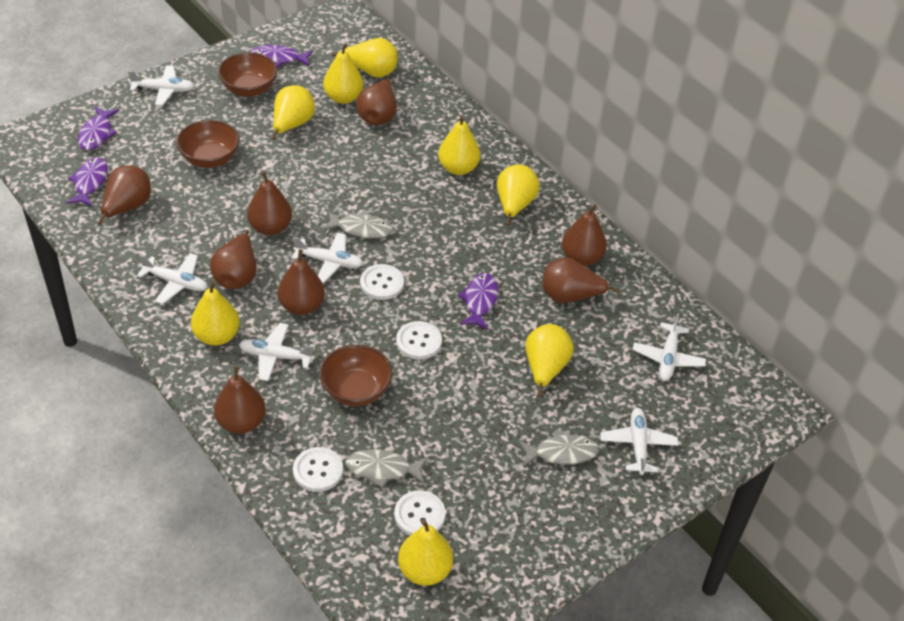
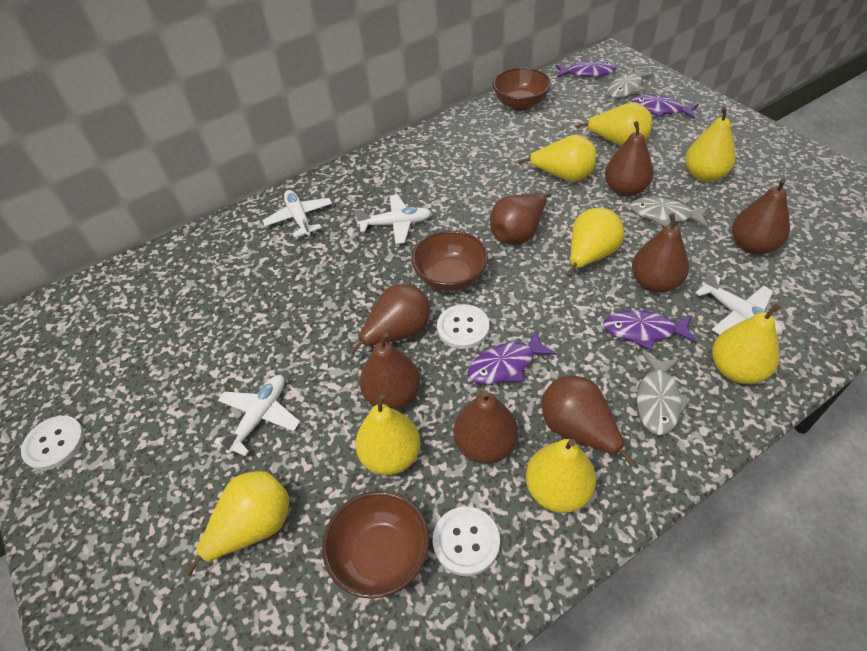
white button: 4 -> 3
white plane: 6 -> 4

